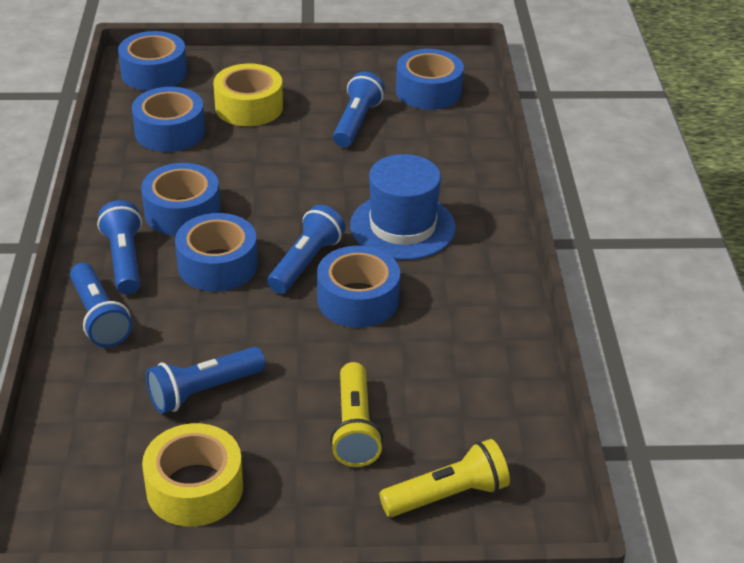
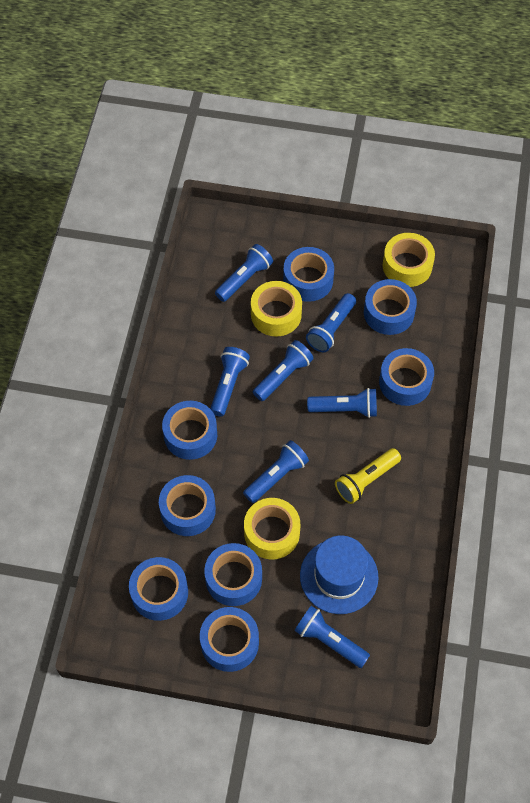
blue flashlight: 5 -> 7
blue tape: 6 -> 8
yellow flashlight: 2 -> 1
yellow tape: 2 -> 3

